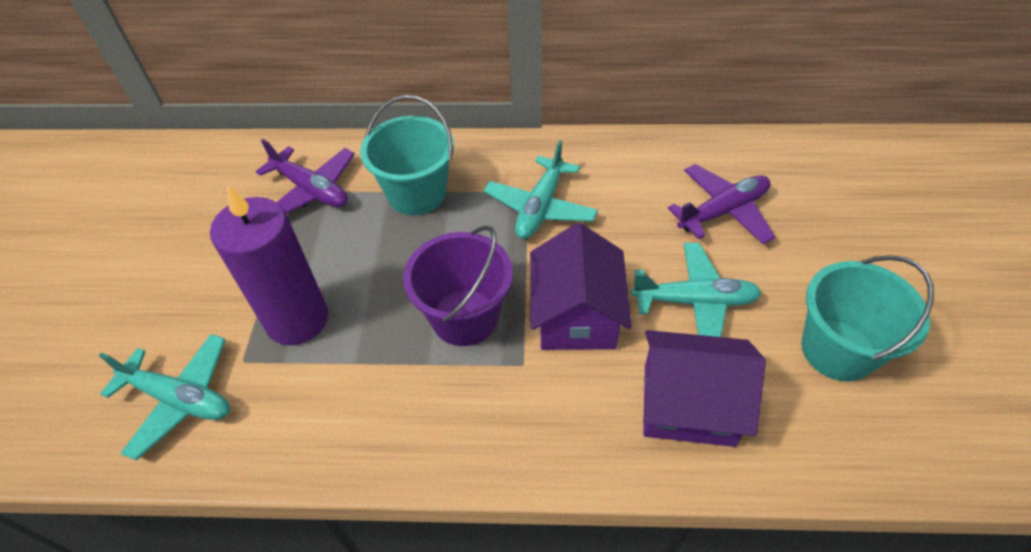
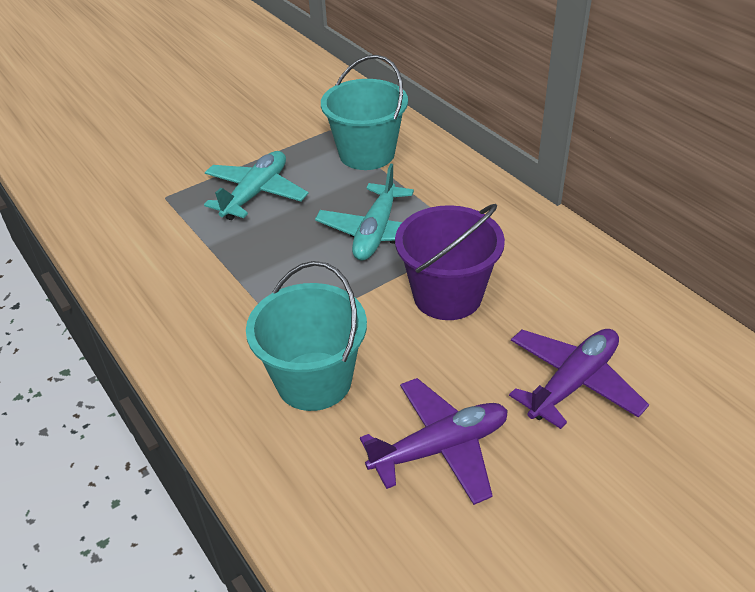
purple candle: 1 -> 0
purple house: 2 -> 0
turquoise plane: 3 -> 2

